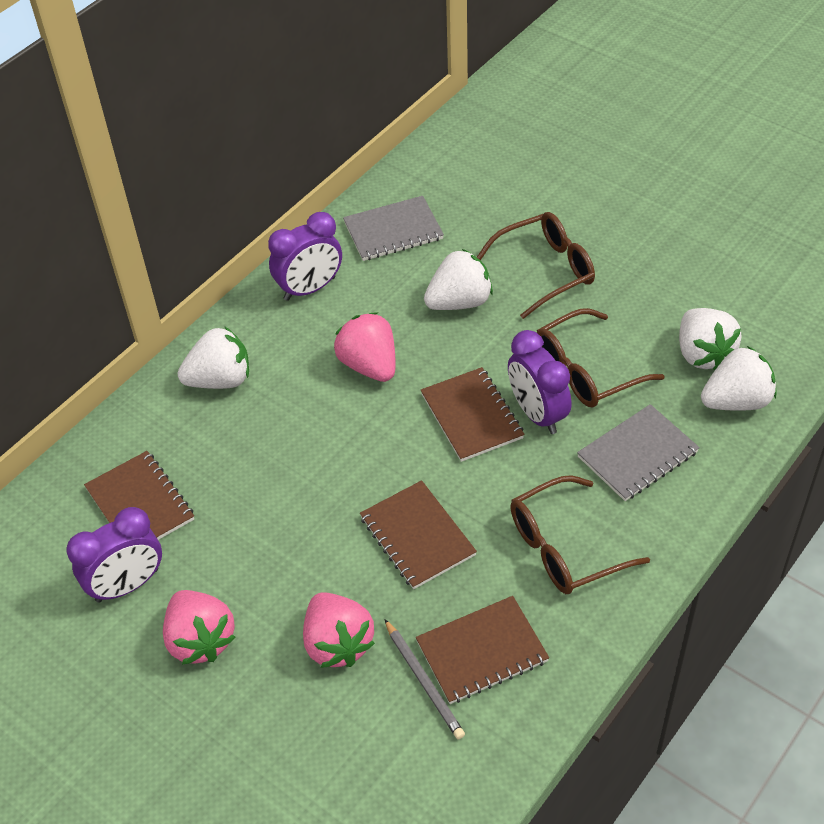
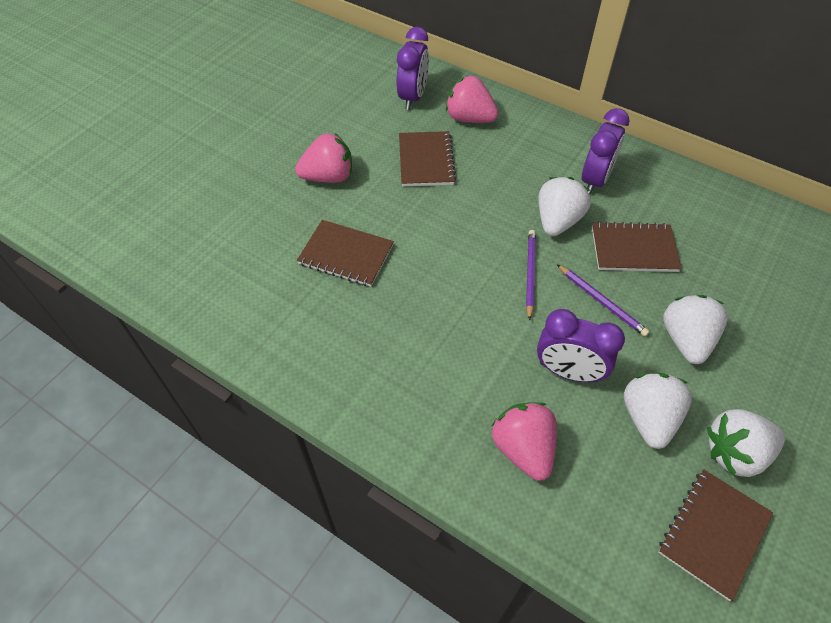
brown glasses: 3 -> 0
grey notebook: 2 -> 0
grey pencil: 1 -> 0
purple pencil: 0 -> 2

